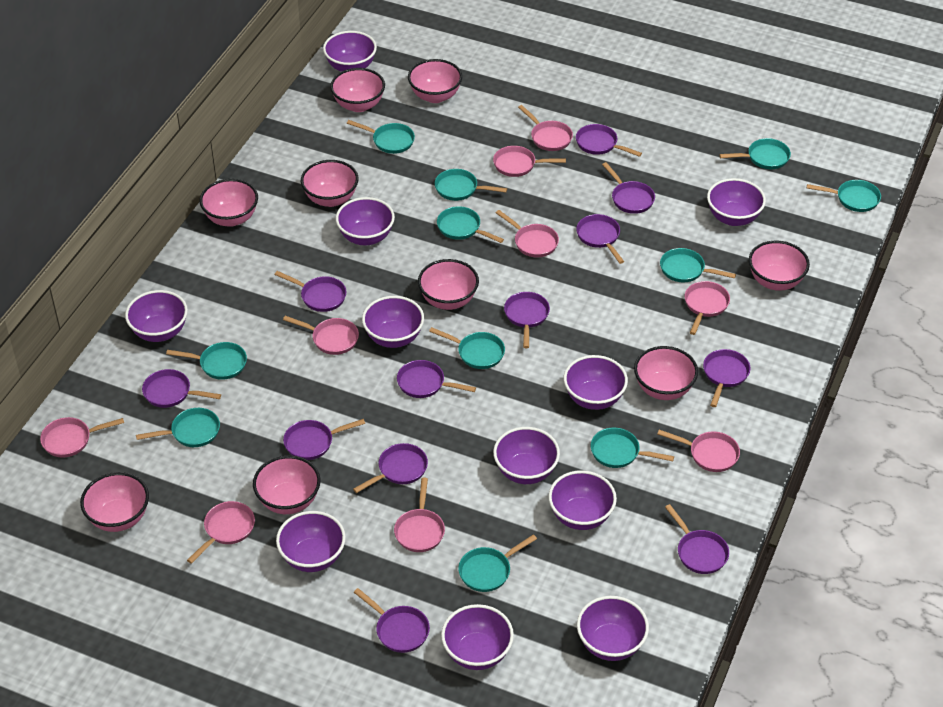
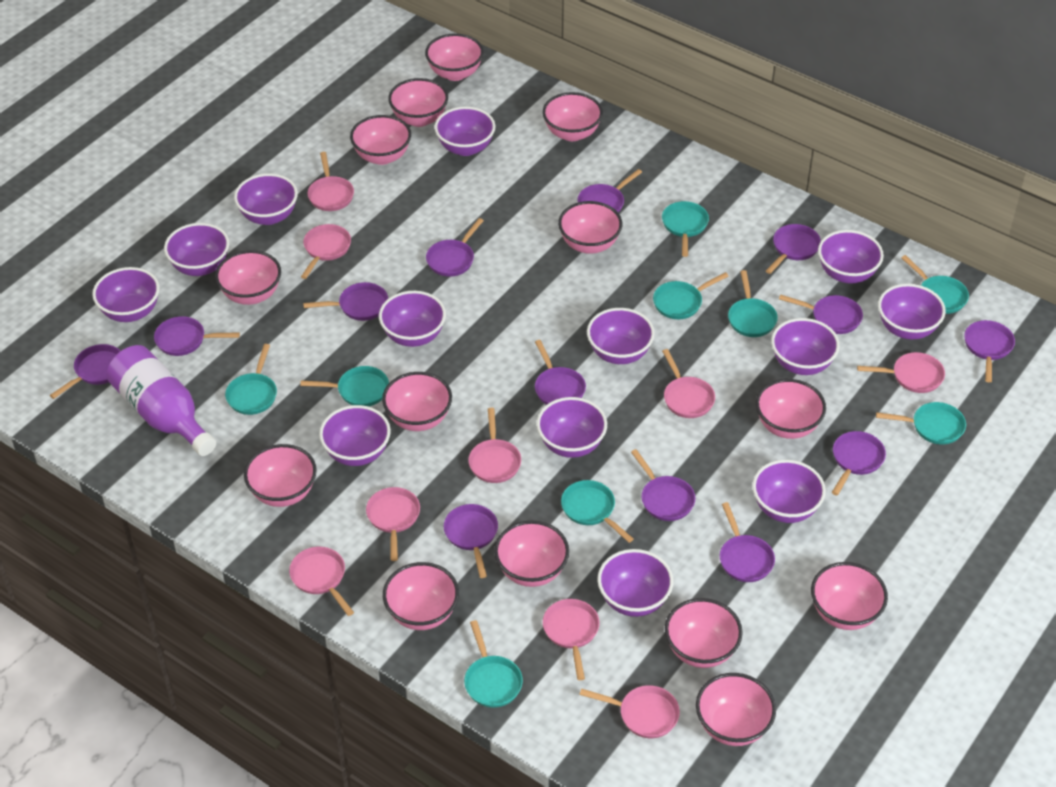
pink bowl: 9 -> 14
purple bottle: 0 -> 1
purple bowl: 11 -> 13
purple pan: 12 -> 13
turquoise pan: 11 -> 9

